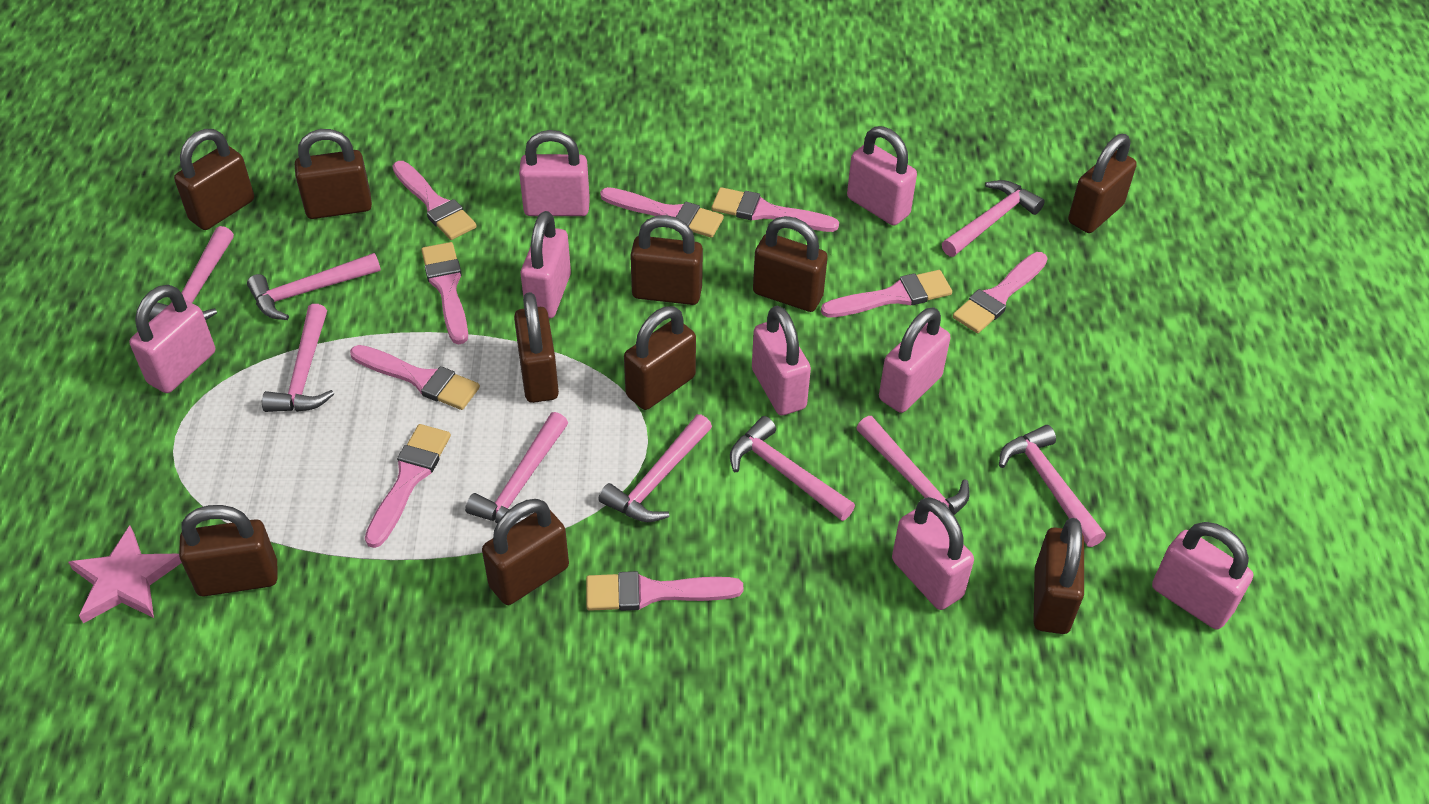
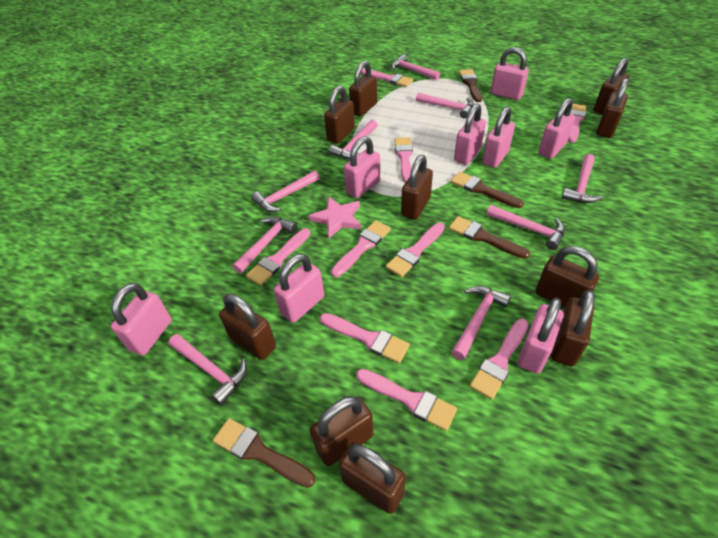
brown brush: 0 -> 4

